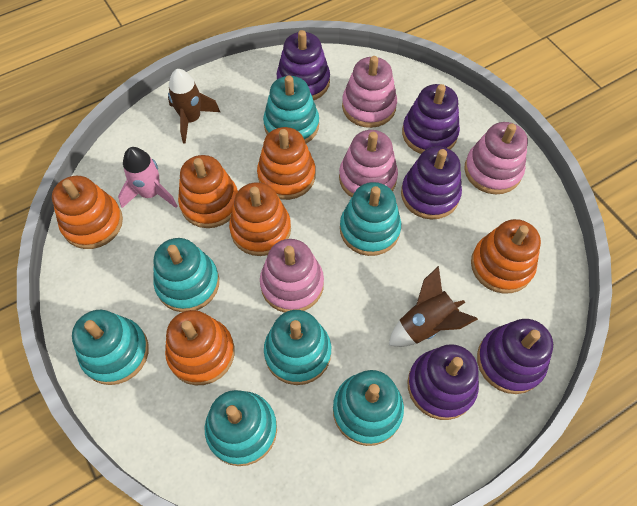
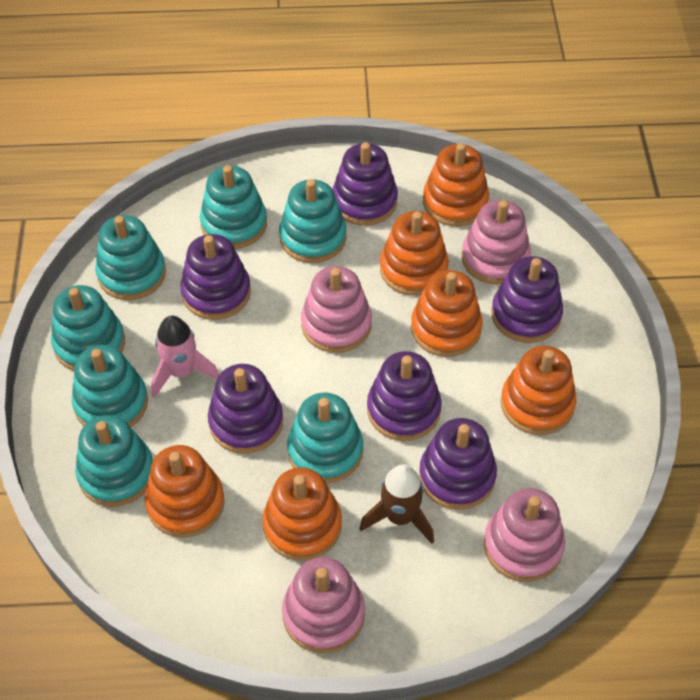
brown rocket: 2 -> 1
purple stacking toy: 5 -> 6

